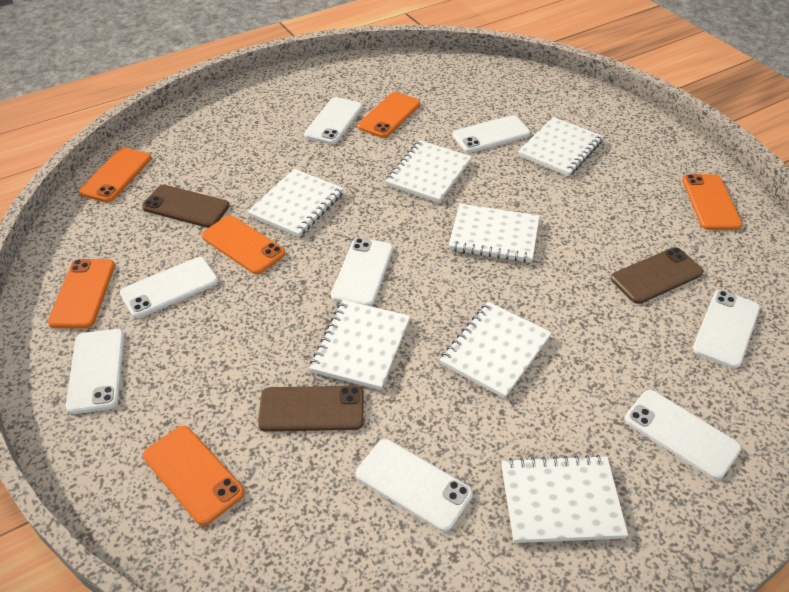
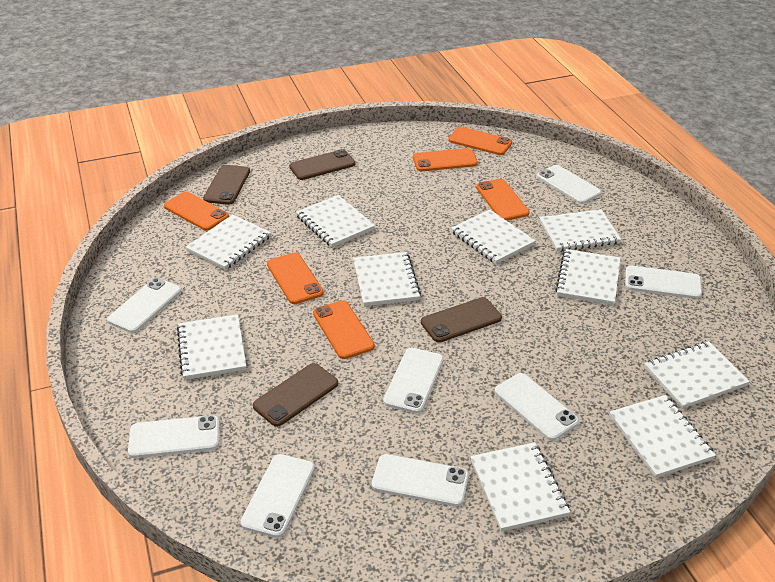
brown phone: 3 -> 4
white notebook: 7 -> 10

